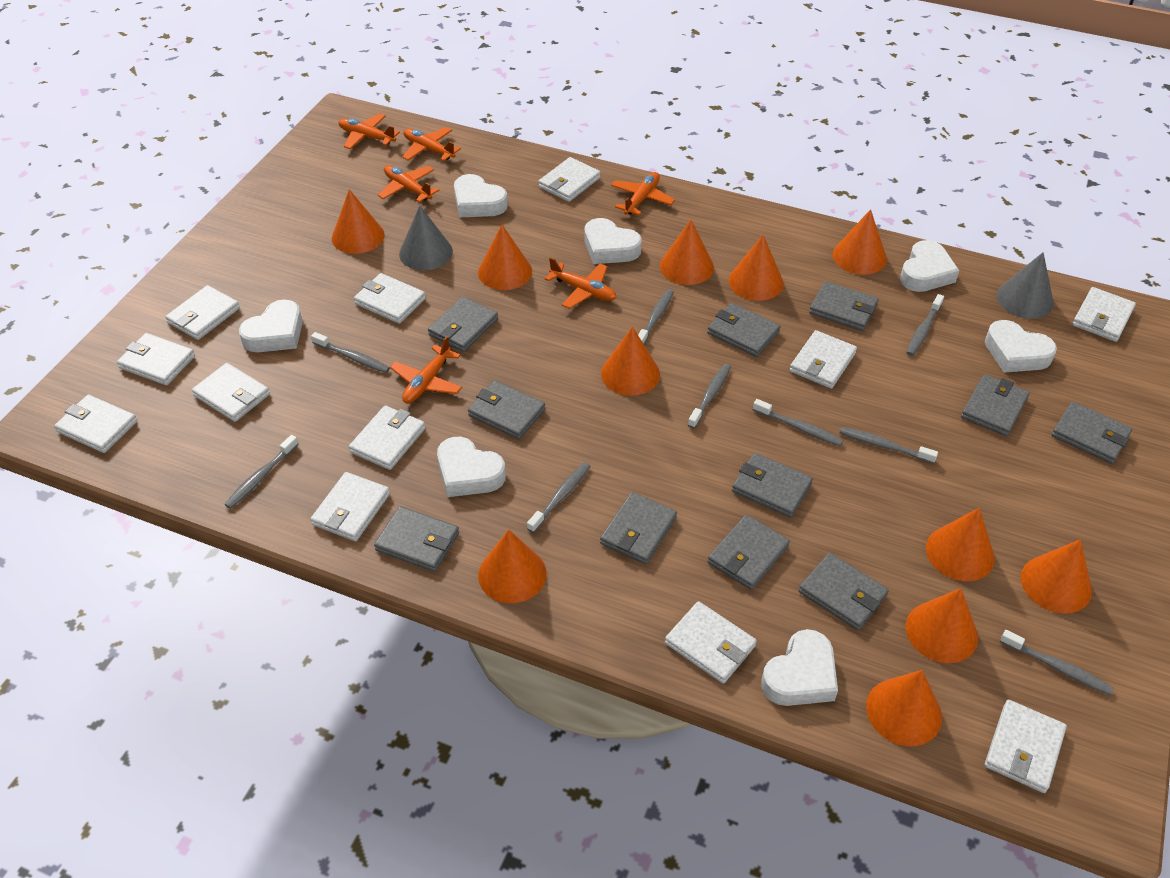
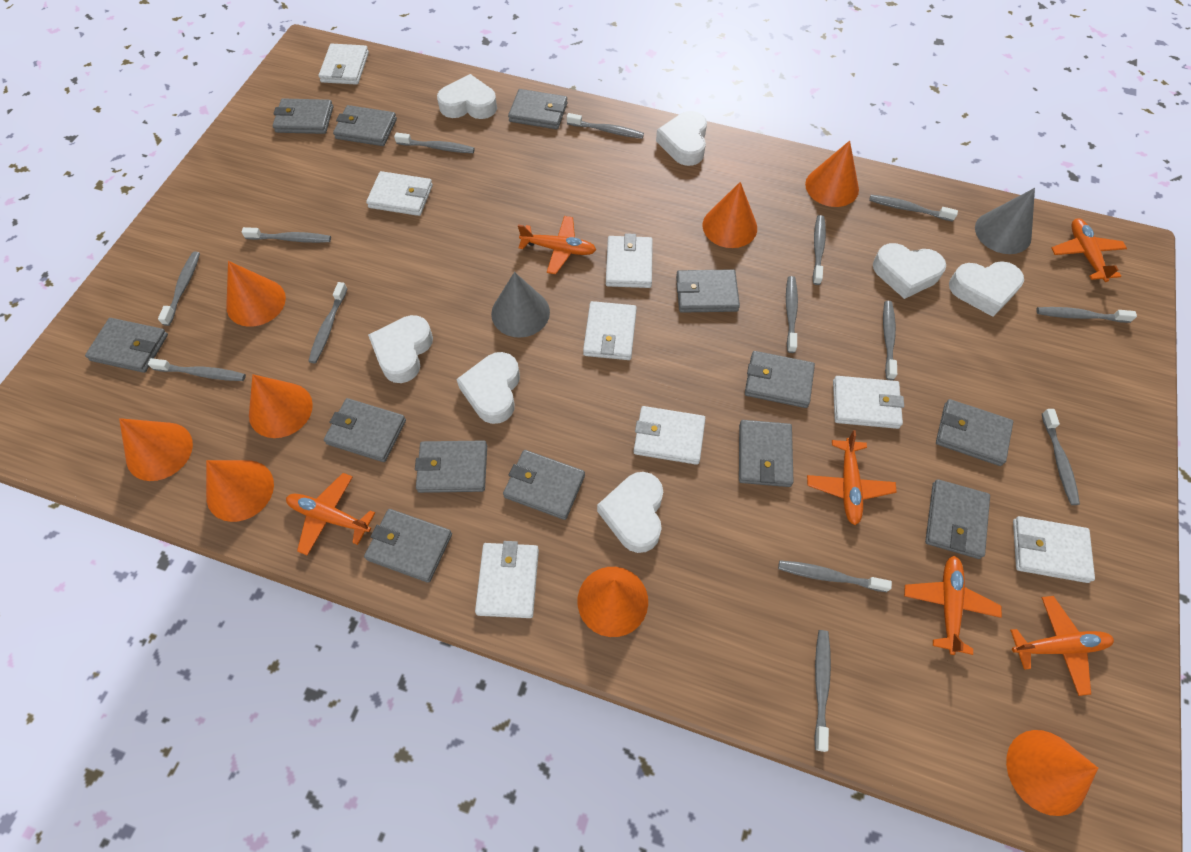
grey toothbrush: 9 -> 14
grey wallet: 11 -> 13
orange cone: 11 -> 8
white wallet: 12 -> 8

